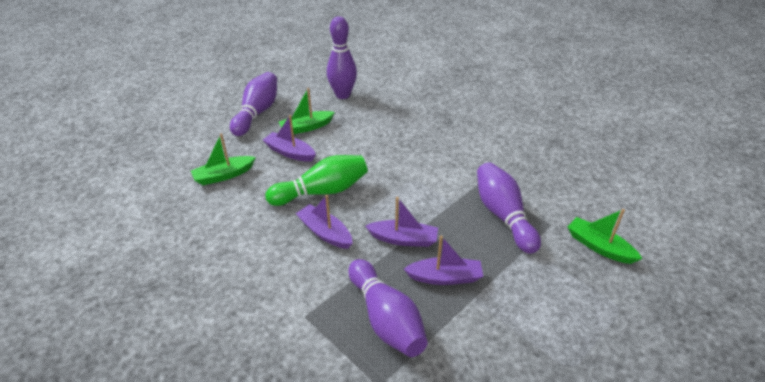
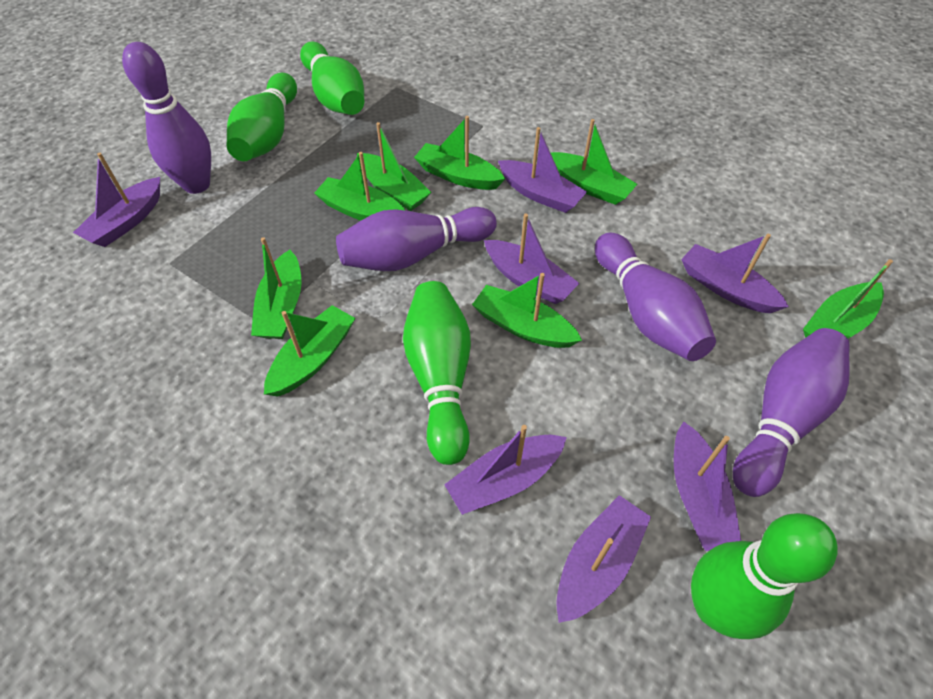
green boat: 3 -> 8
green bowling pin: 1 -> 4
purple boat: 4 -> 7

